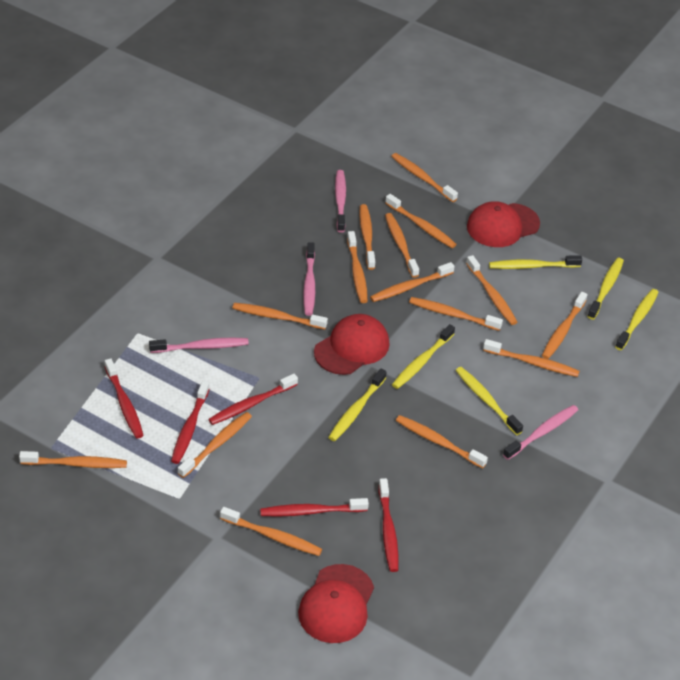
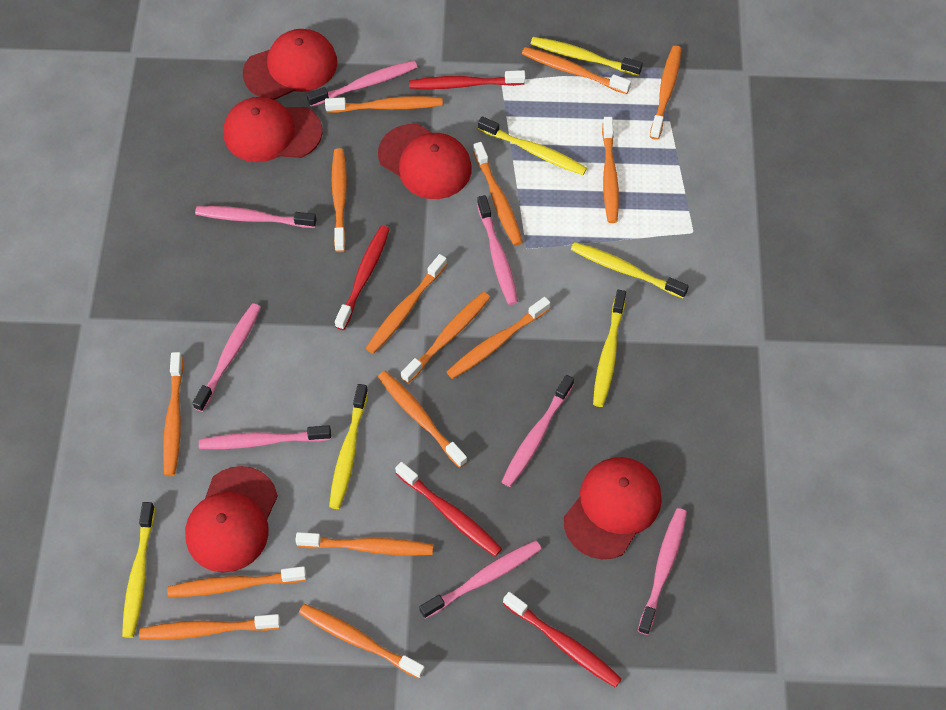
pink toothbrush: 4 -> 8
red cap: 3 -> 5
red toothbrush: 5 -> 4

